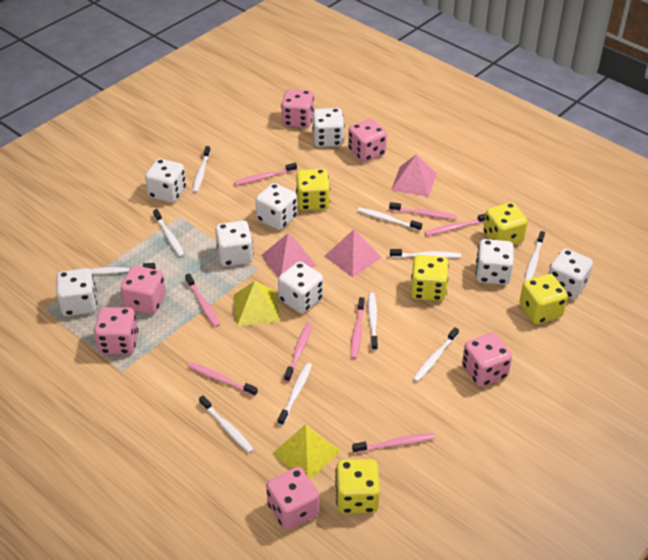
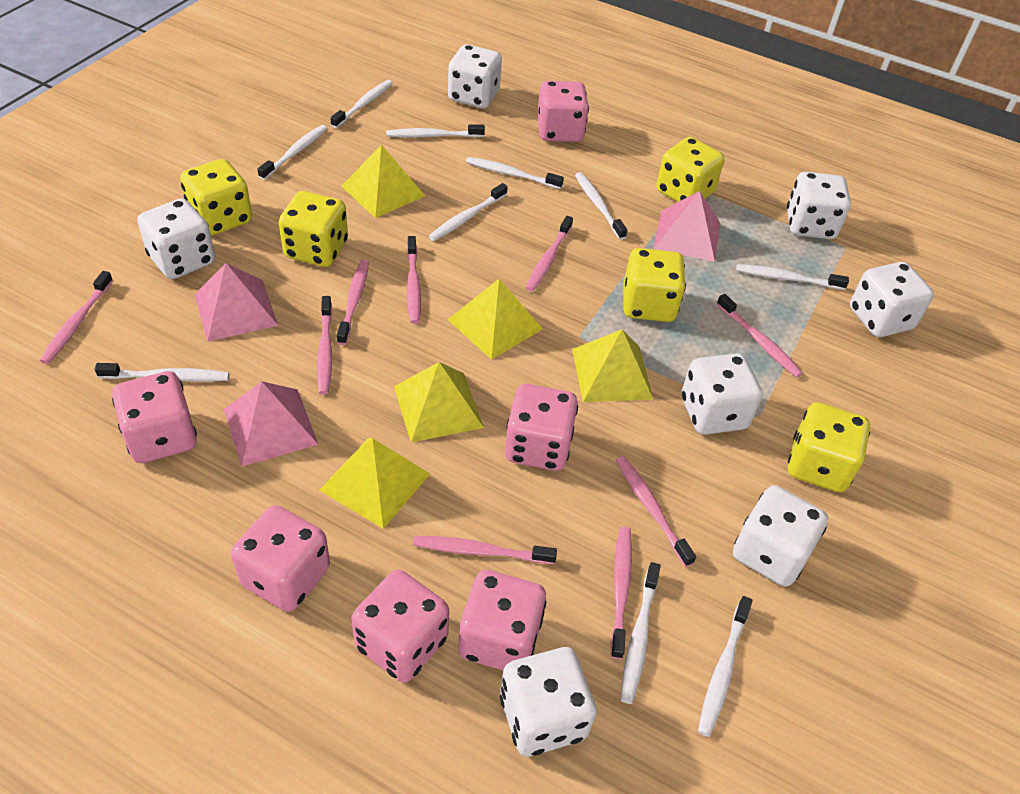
pink toothbrush: 8 -> 9
white dice: 8 -> 7
yellow pyramid: 2 -> 5

